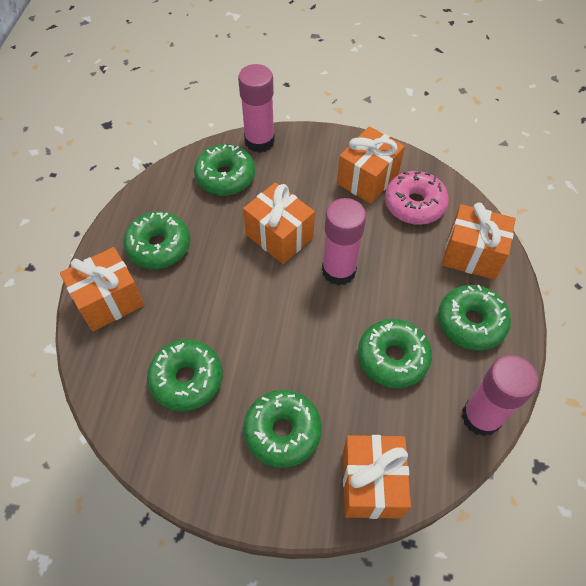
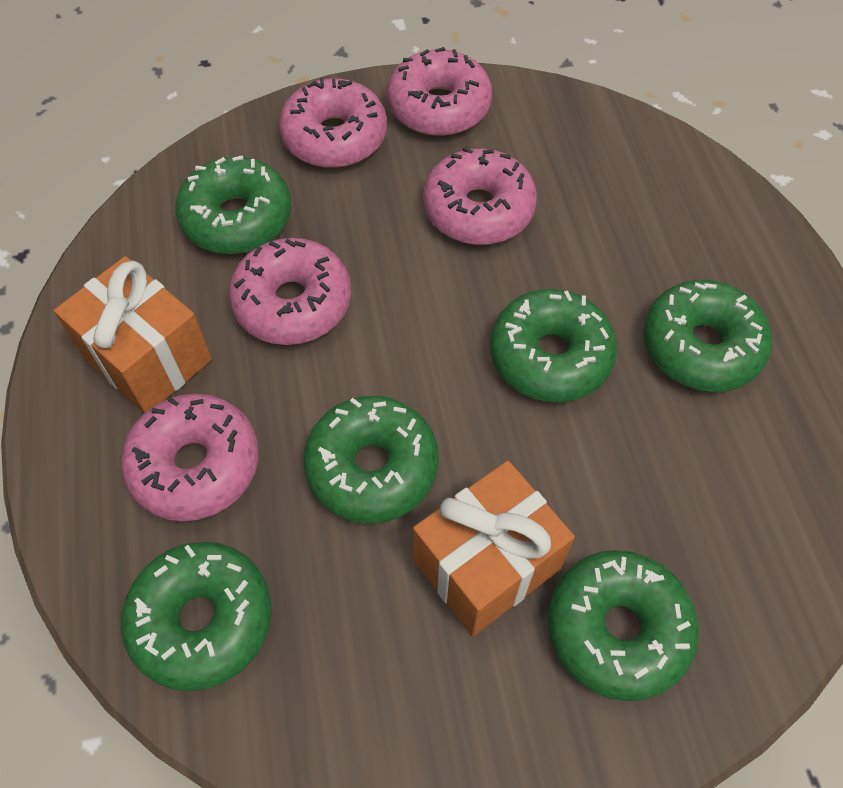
orange gift: 5 -> 2
pink donut: 1 -> 5
pink glue stick: 3 -> 0

